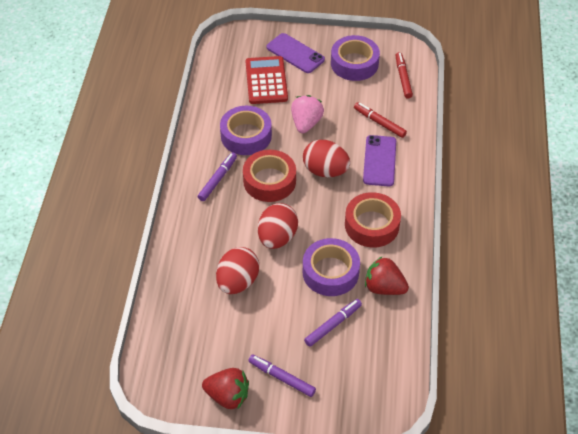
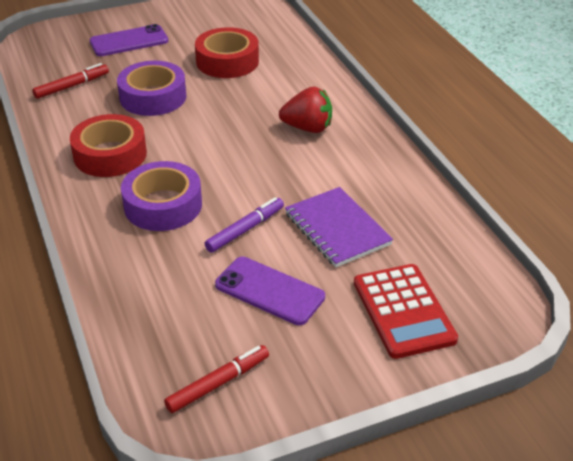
pink strawberry: 1 -> 0
purple marker: 3 -> 1
purple notebook: 0 -> 1
purple tape: 3 -> 2
red egg: 3 -> 0
red strawberry: 2 -> 1

